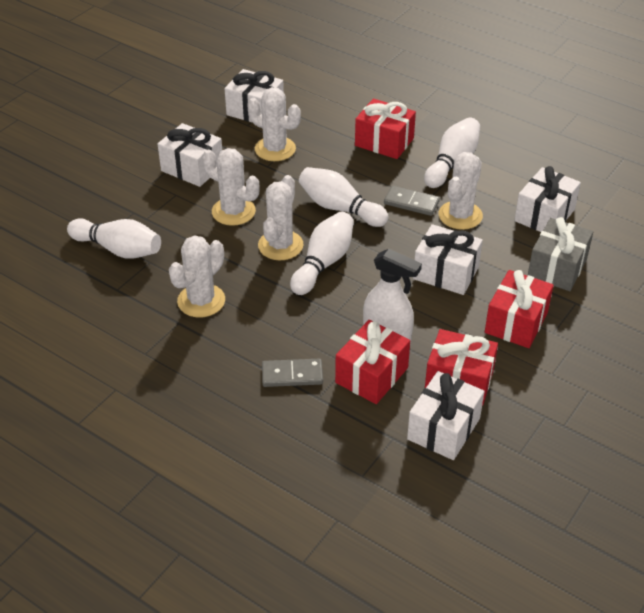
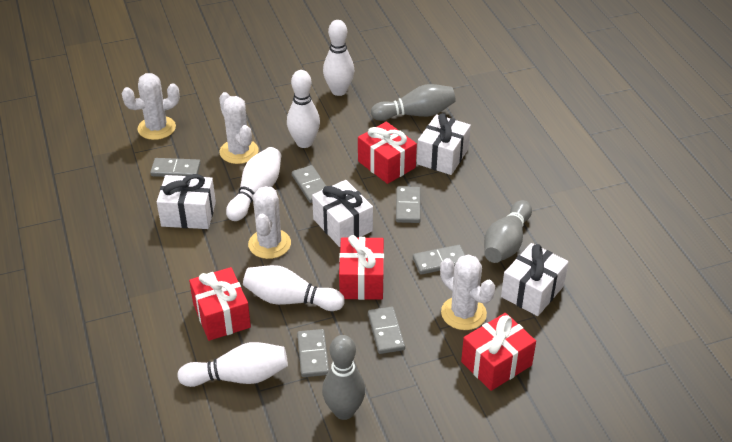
grey bowling pin: 0 -> 3
grey domino: 2 -> 6
grey gift: 1 -> 0
white bowling pin: 4 -> 5
white cactus: 5 -> 4
white gift: 5 -> 4
white spray bottle: 1 -> 0

